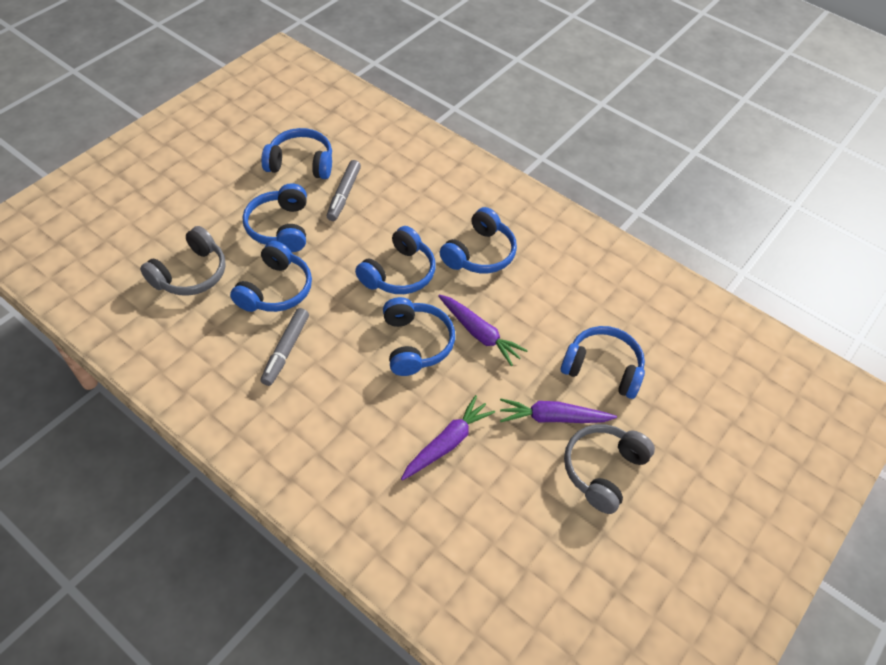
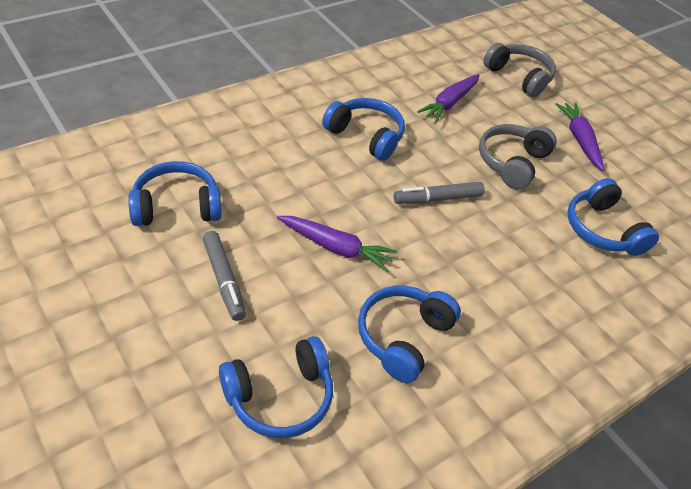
blue headphones: 7 -> 5

